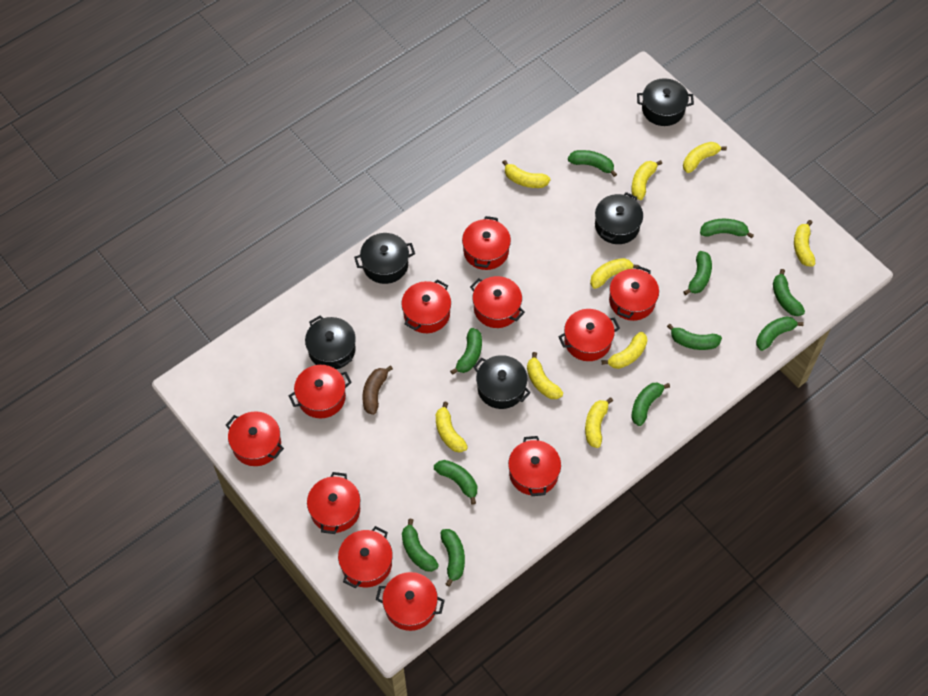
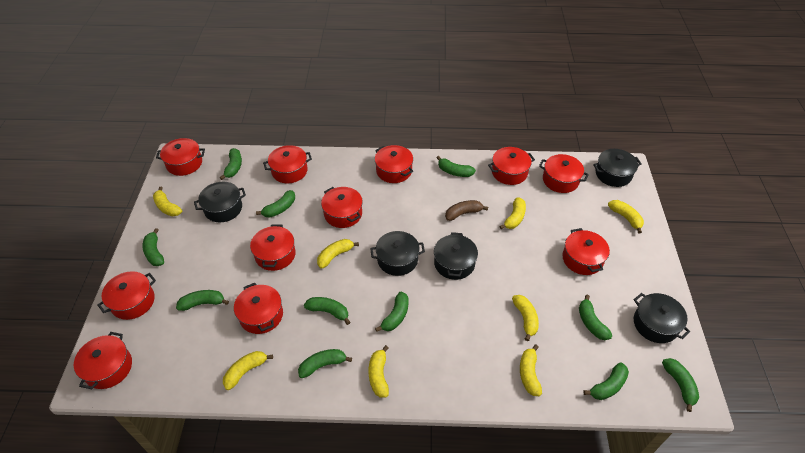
yellow banana: 9 -> 8

